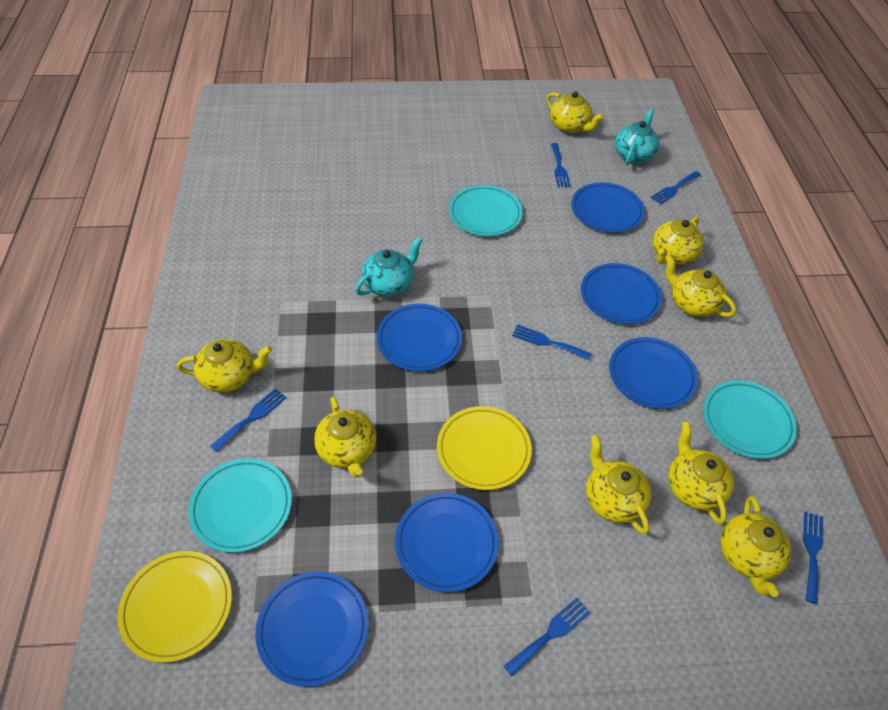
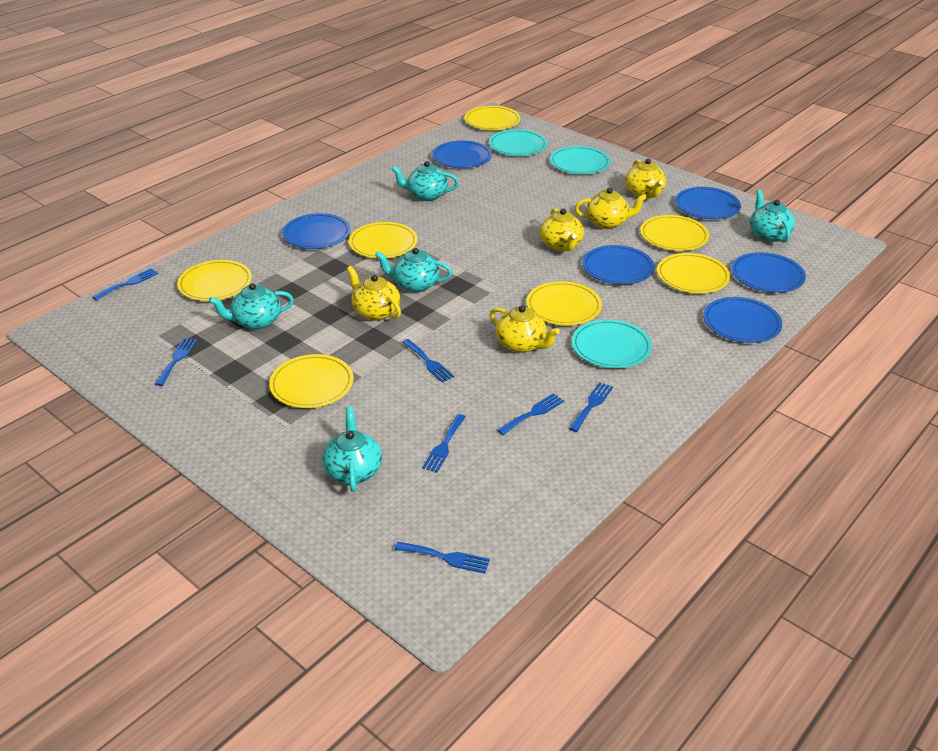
blue fork: 6 -> 7
turquoise teapot: 2 -> 5
yellow plate: 2 -> 7
yellow teapot: 8 -> 5

